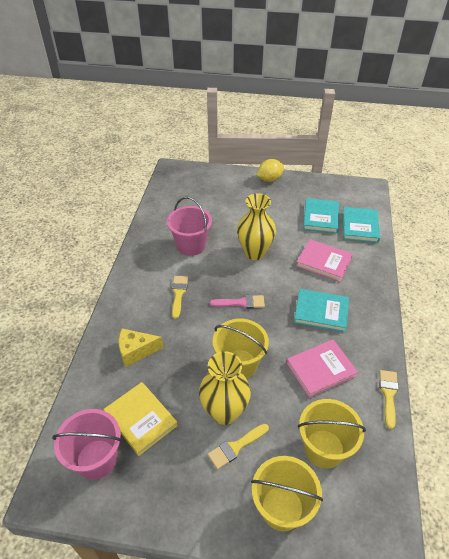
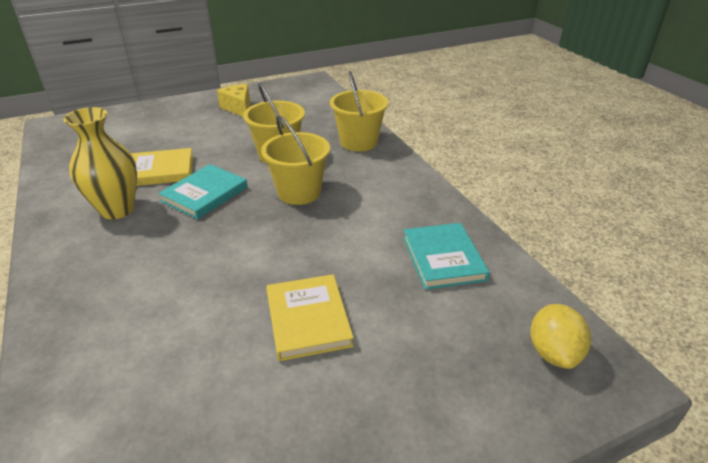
pink book: 2 -> 0
pink brush: 1 -> 0
pink bucket: 2 -> 0
turquoise book: 3 -> 2
yellow book: 1 -> 2
yellow brush: 3 -> 0
yellow vase: 2 -> 1

